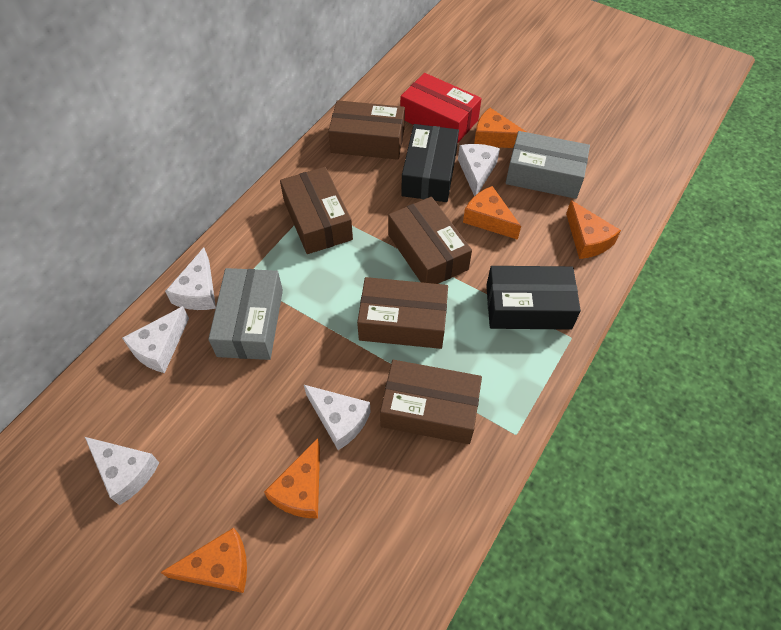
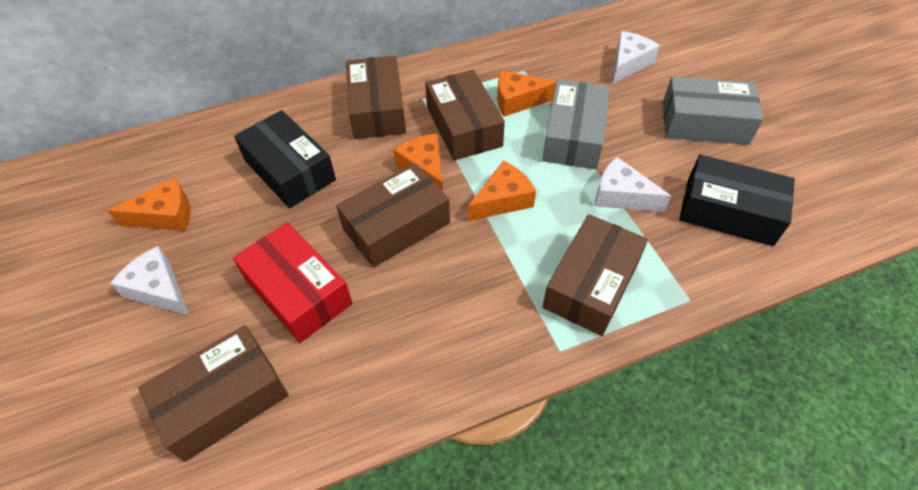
orange cheese: 5 -> 4
white cheese: 5 -> 3

